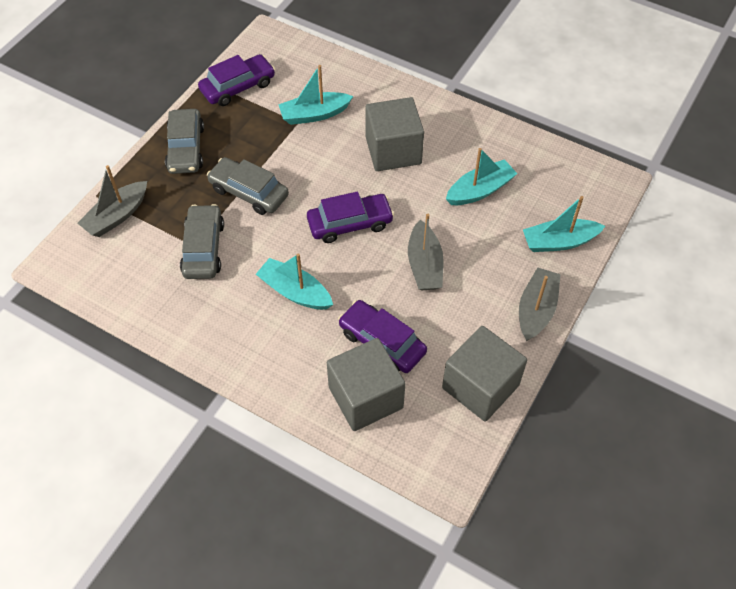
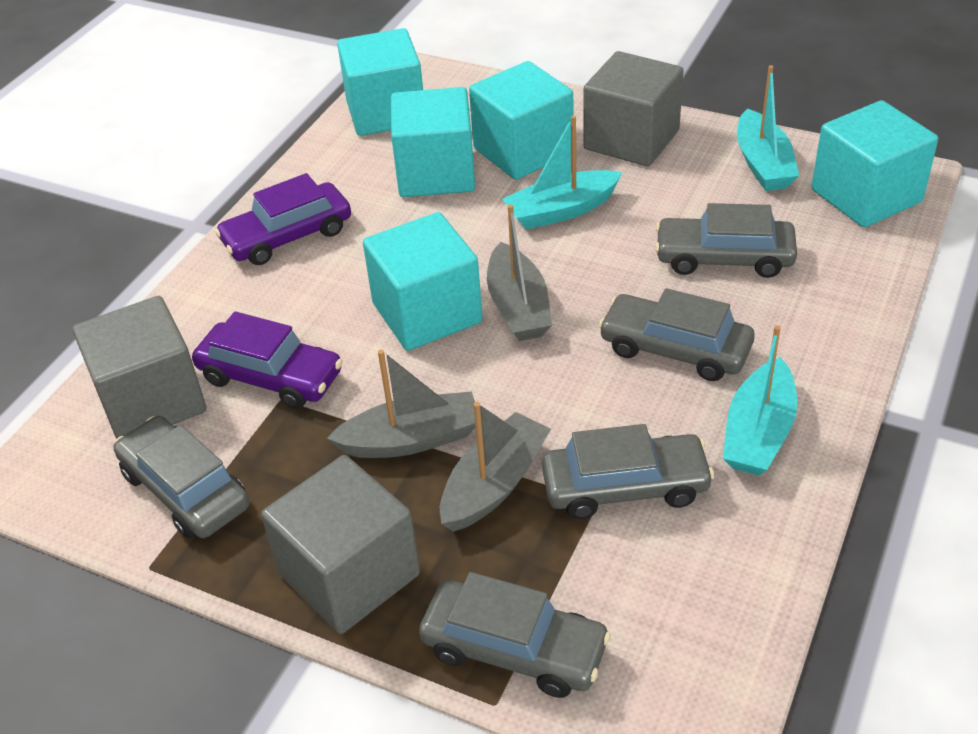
grey car: 3 -> 5
purple car: 3 -> 2
turquoise boat: 4 -> 3
turquoise cube: 0 -> 5

